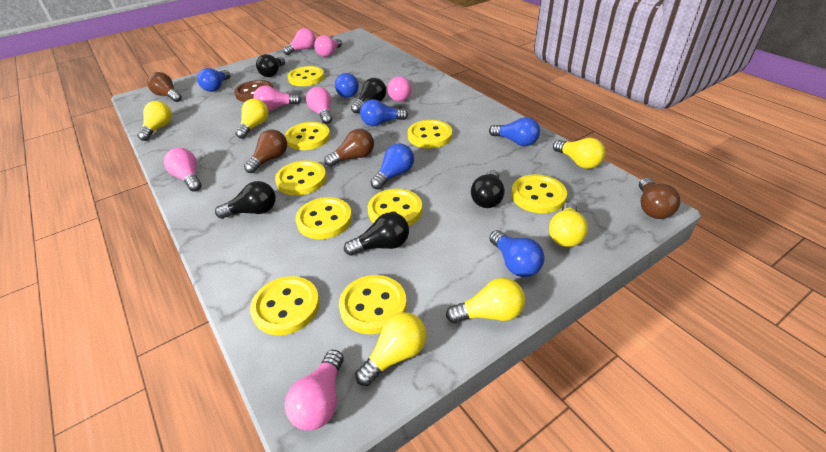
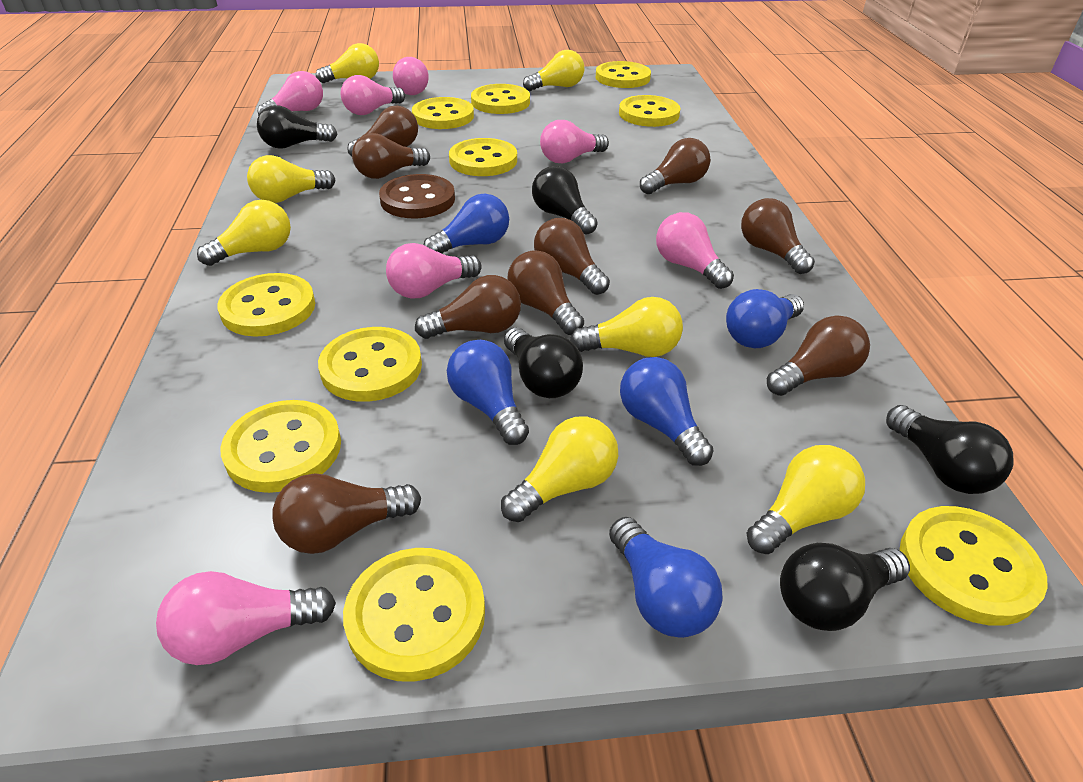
blue light bulb: 6 -> 5
brown light bulb: 4 -> 9
yellow button: 9 -> 10
yellow light bulb: 6 -> 7

